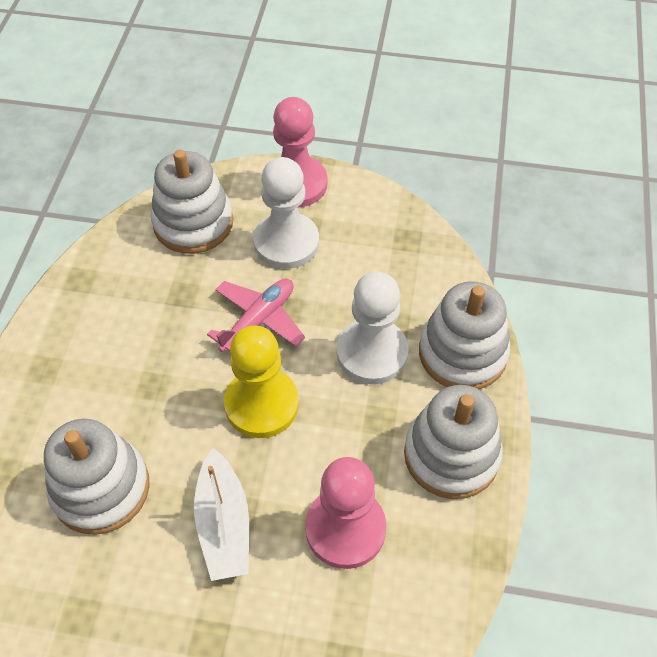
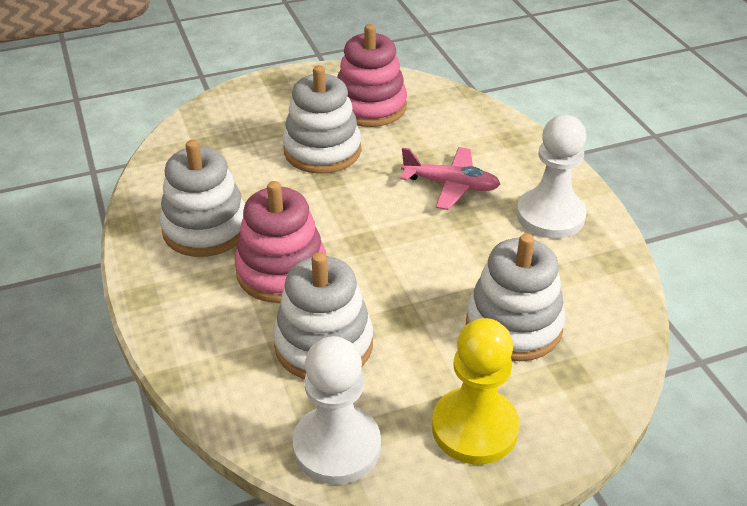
pink pawn: 2 -> 0
pink stacking toy: 0 -> 2
white boat: 1 -> 0

